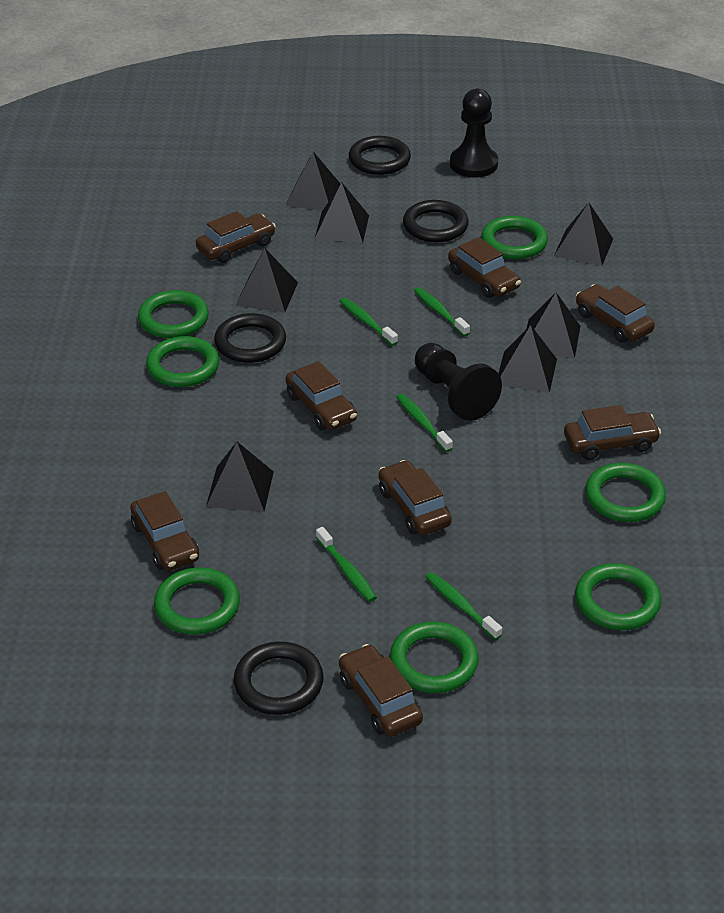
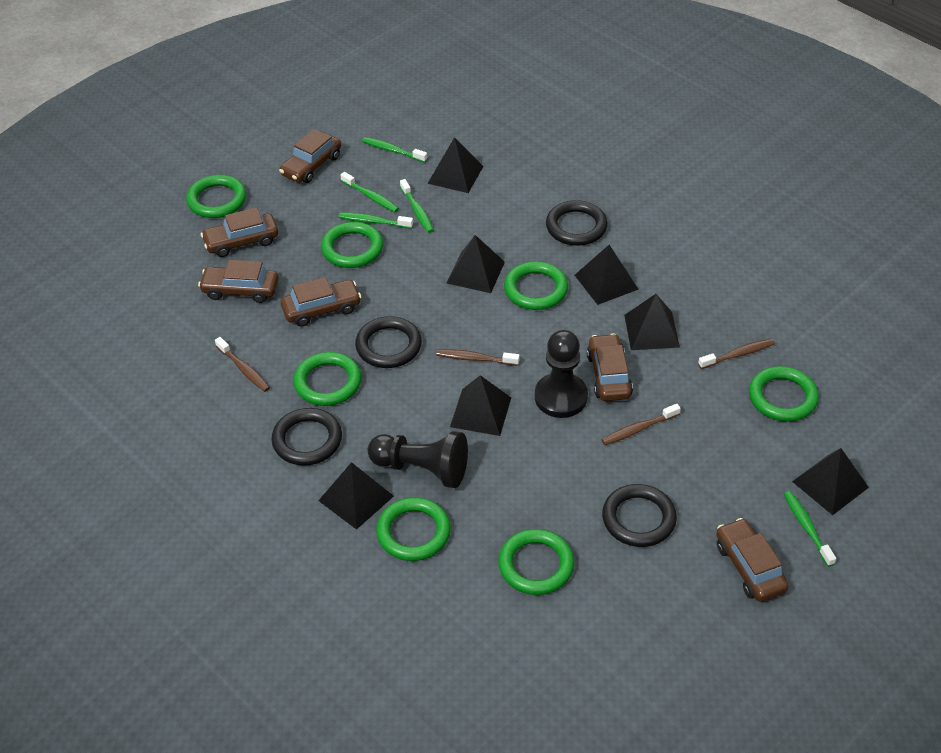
brown car: 8 -> 6
brown toothbrush: 0 -> 4

